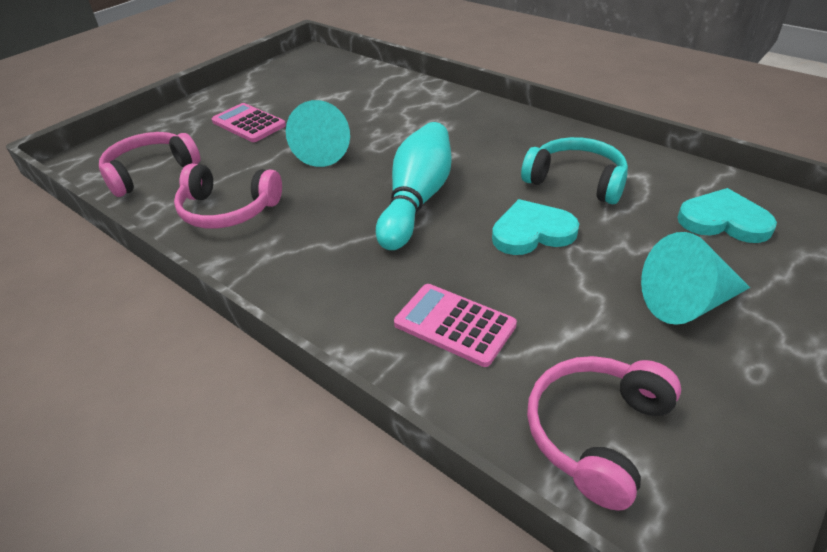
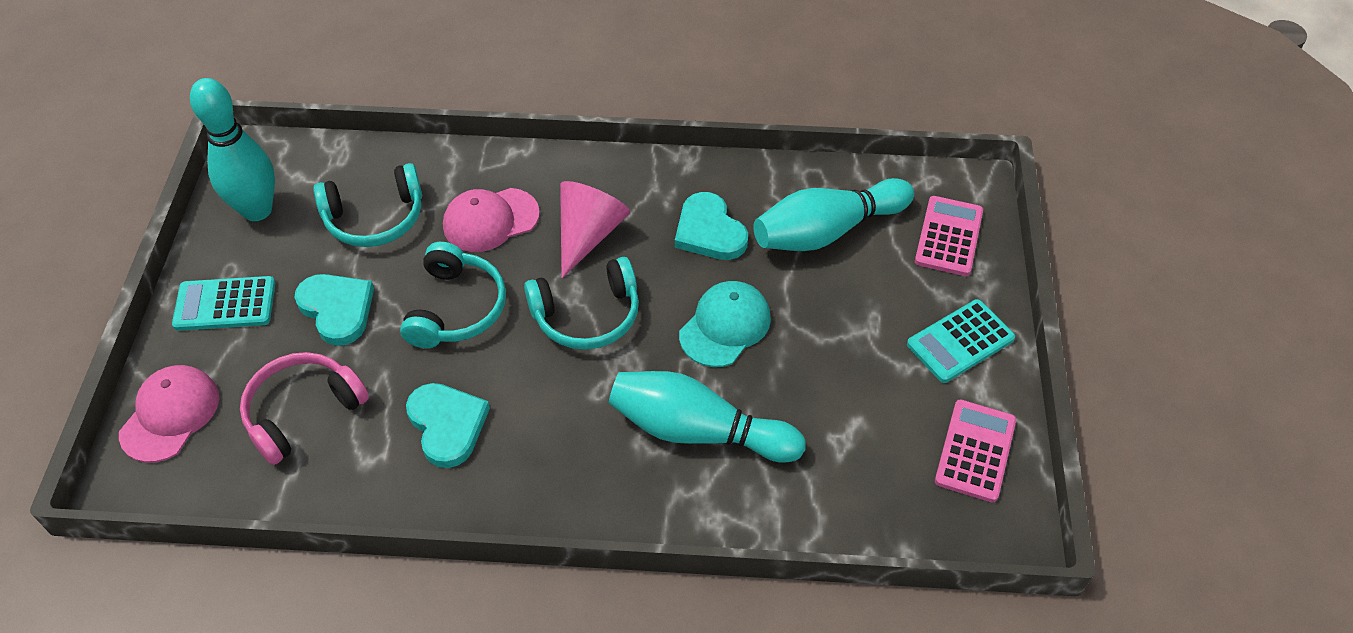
pink cap: 0 -> 2
pink cone: 0 -> 1
pink headphones: 3 -> 1
turquoise bowling pin: 1 -> 3
turquoise calculator: 0 -> 2
turquoise cap: 0 -> 1
turquoise cone: 2 -> 0
turquoise headphones: 1 -> 3
turquoise heart: 2 -> 3

